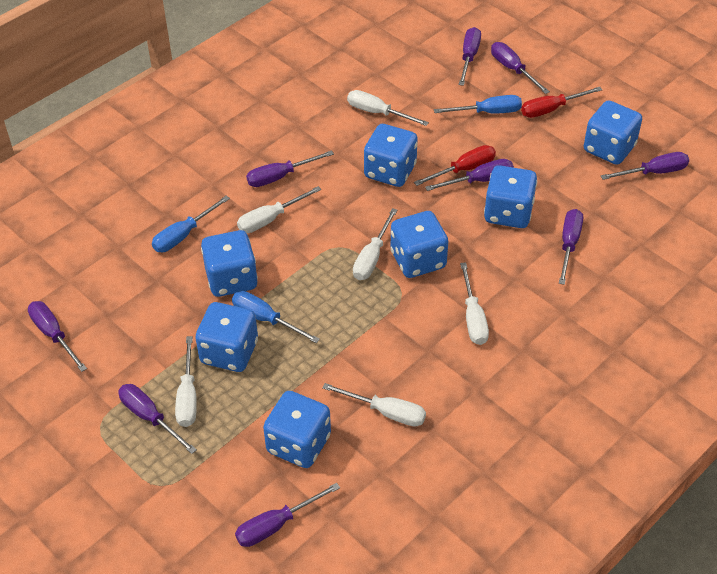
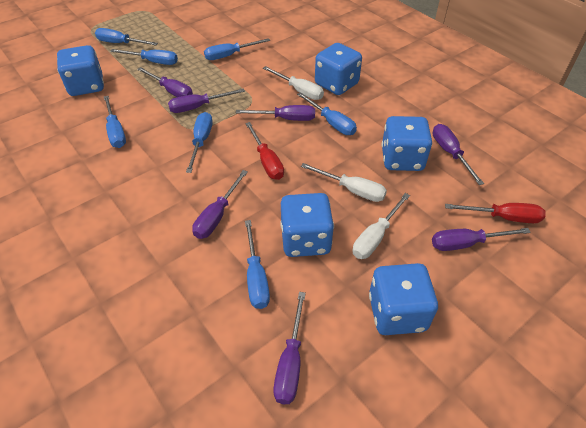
blue dice: 7 -> 5
blue screwdriver: 3 -> 7
purple screwdriver: 9 -> 7
white screwdriver: 6 -> 3

